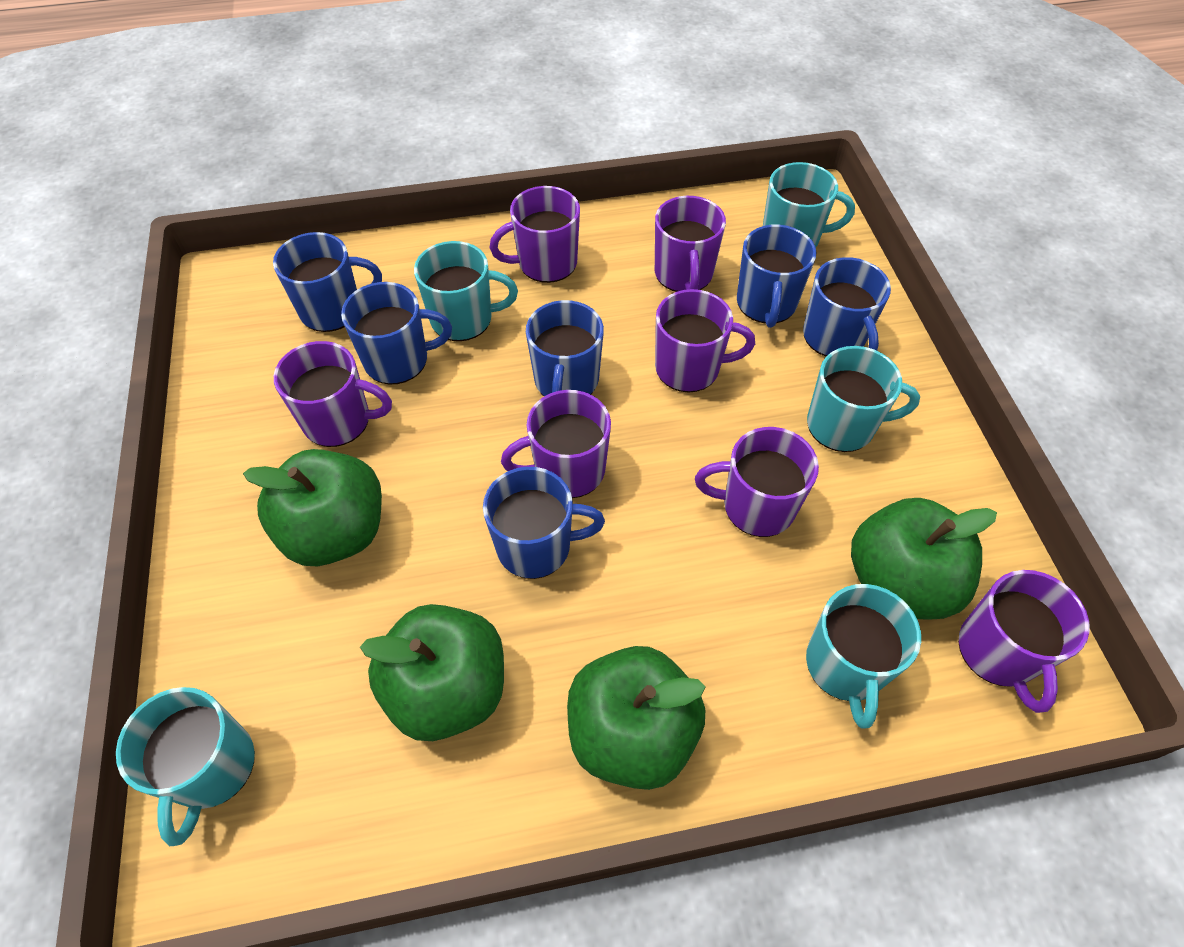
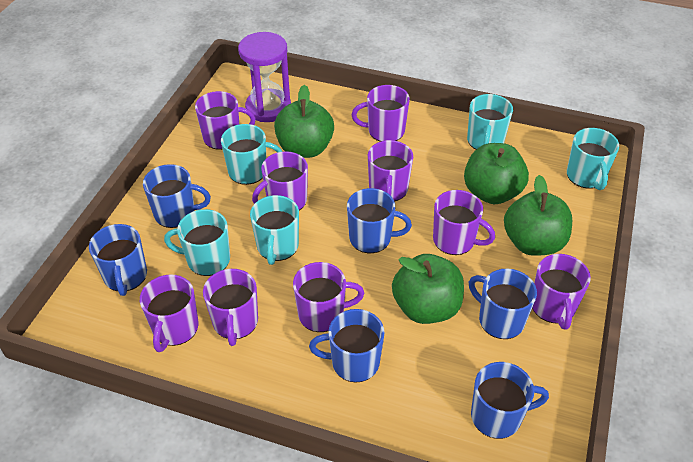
purple hourglass: 0 -> 1
purple mug: 7 -> 9

